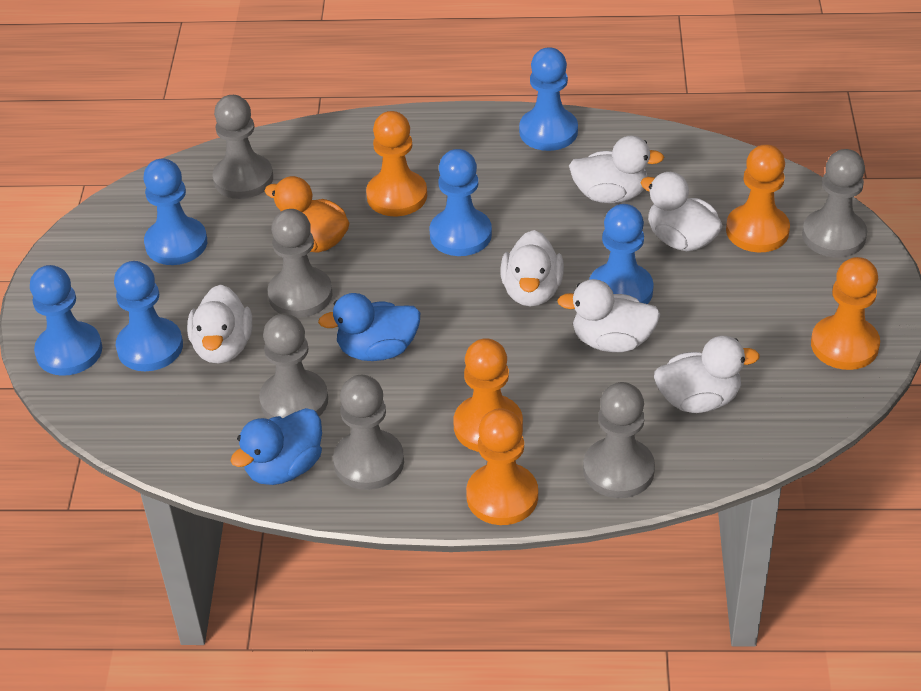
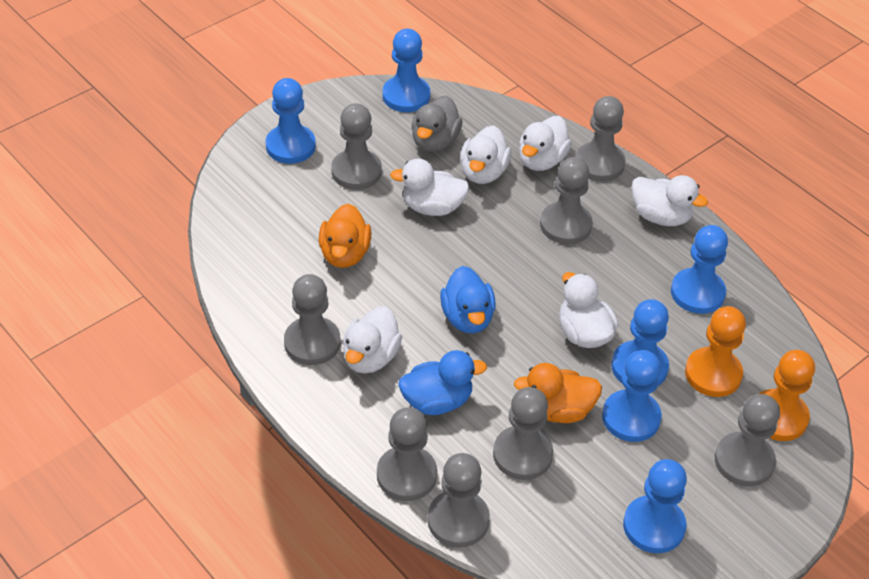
grey duck: 0 -> 1
grey pawn: 6 -> 8
orange duck: 1 -> 2
orange pawn: 5 -> 2

